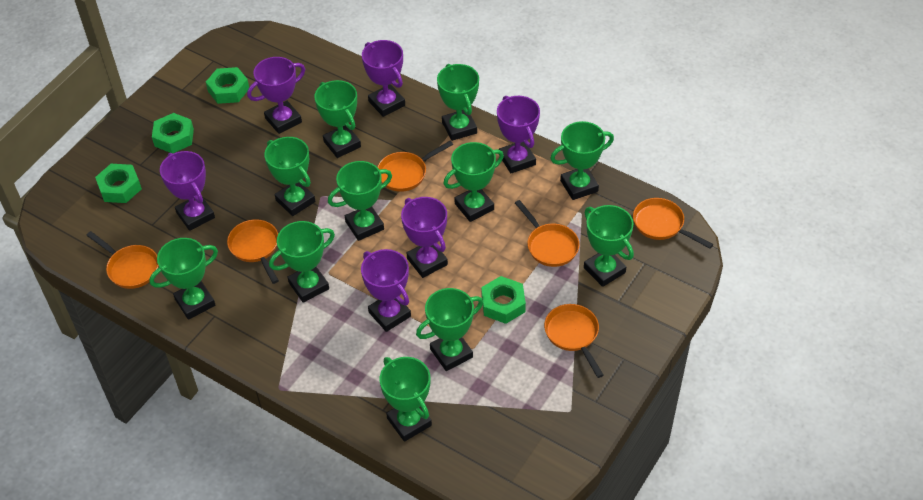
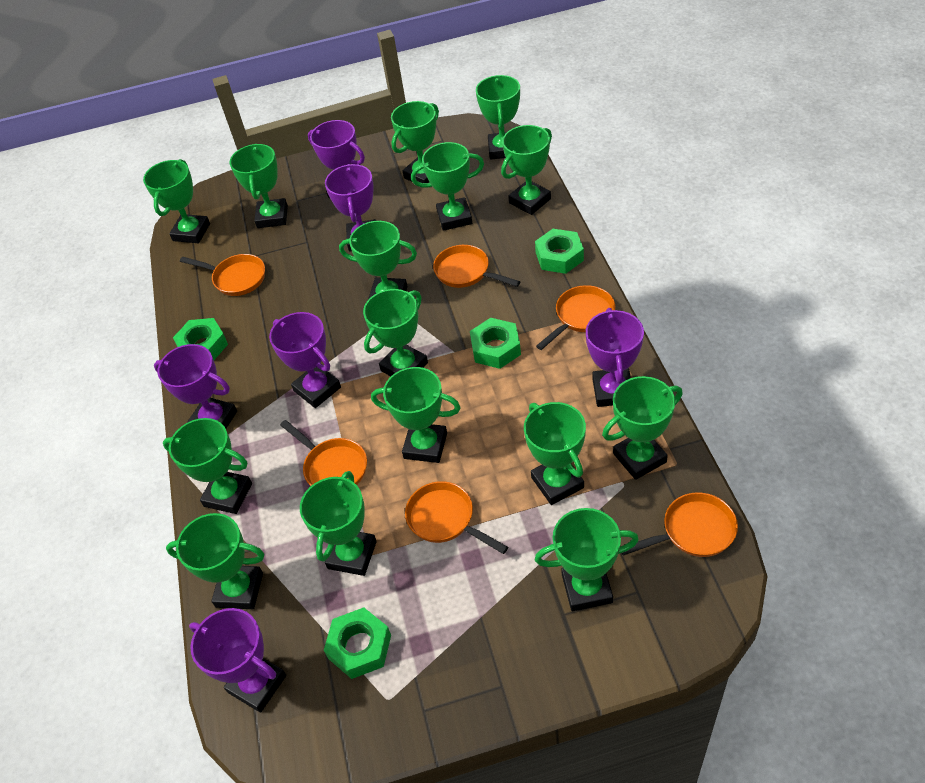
green trophy: 11 -> 15

